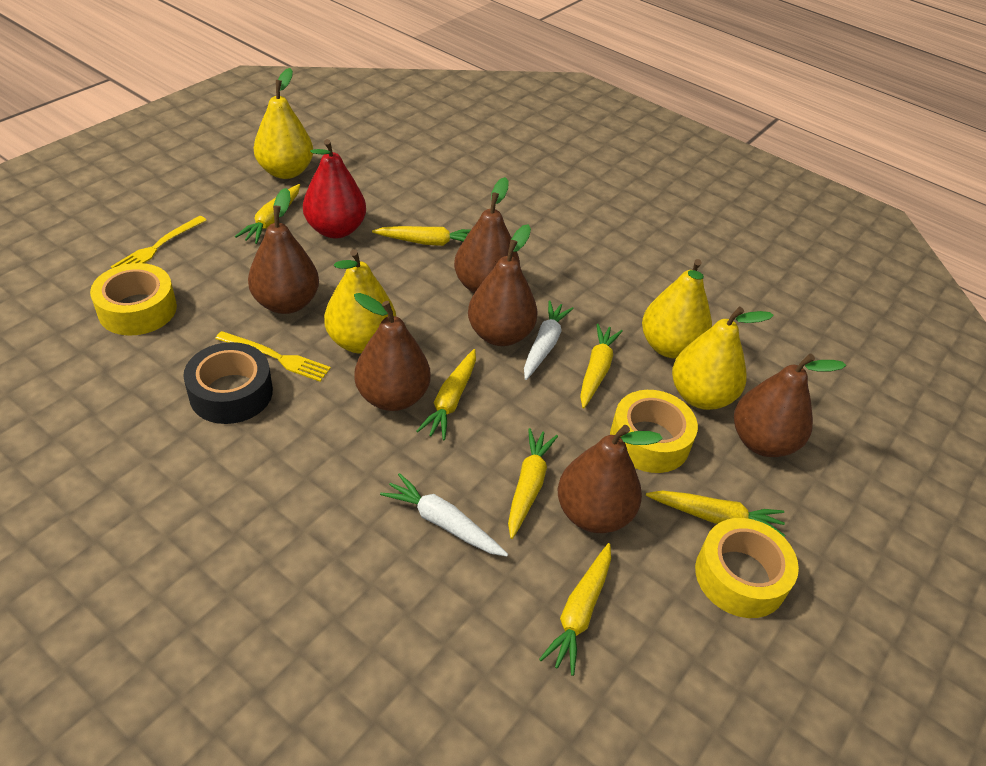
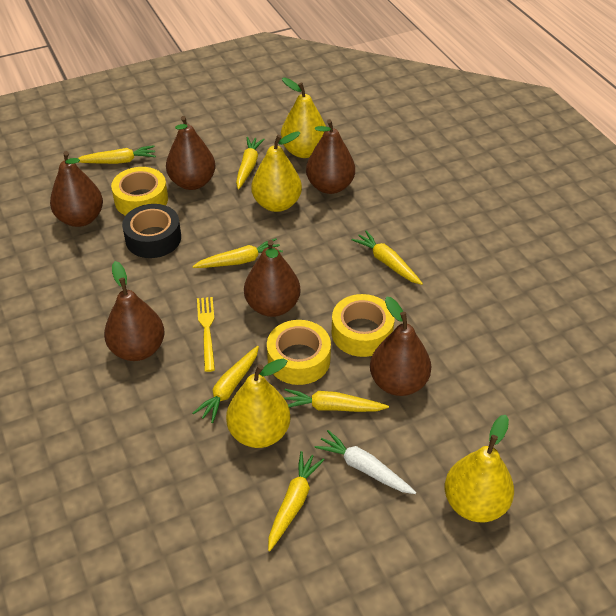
red pear: 1 -> 0
white carrot: 2 -> 1
yellow fork: 2 -> 1

